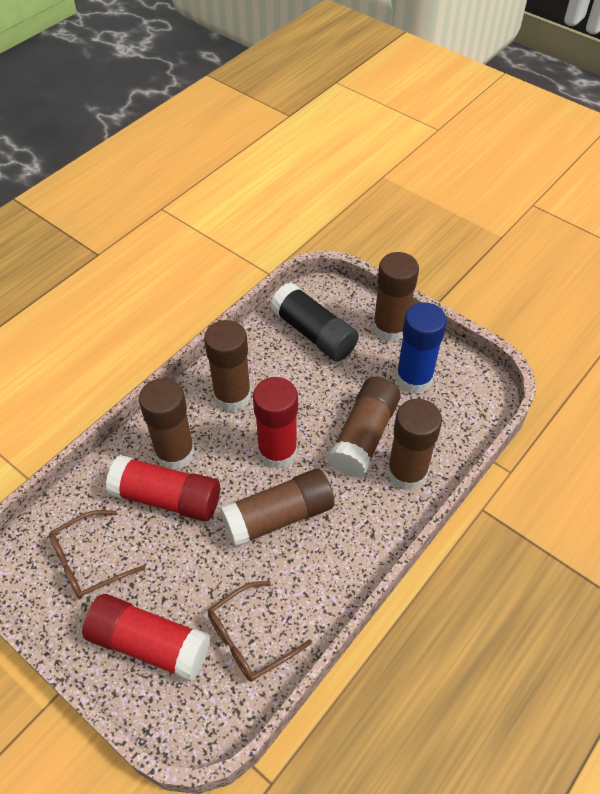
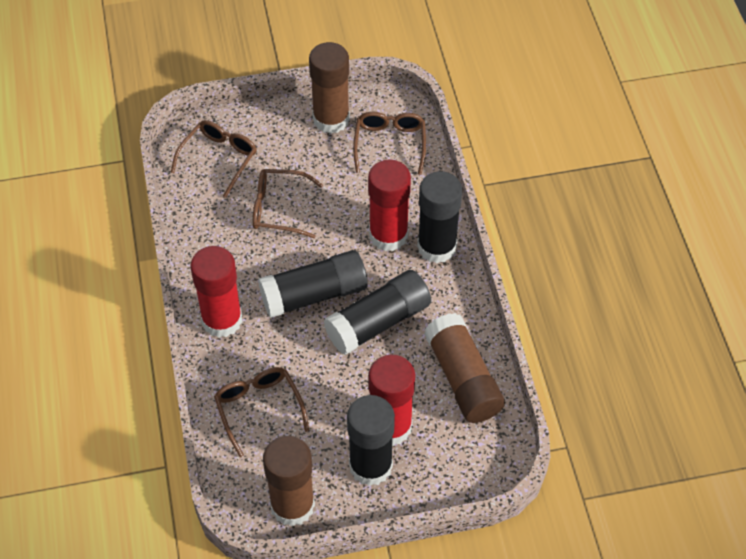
black glue stick: 1 -> 4
blue glue stick: 1 -> 0
brown glasses: 2 -> 4
brown glue stick: 6 -> 3

